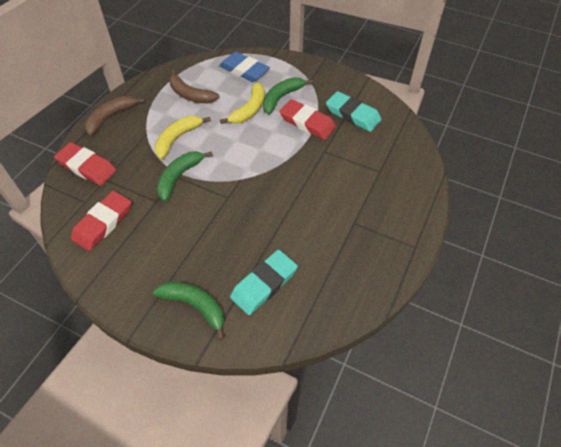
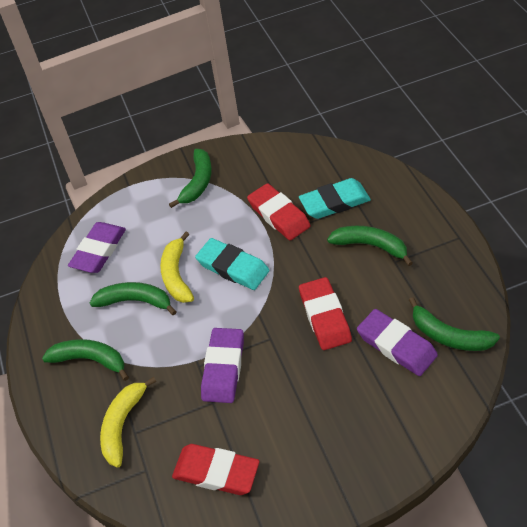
blue eraser: 1 -> 0
brown banana: 2 -> 0
green banana: 3 -> 5
purple eraser: 0 -> 3

